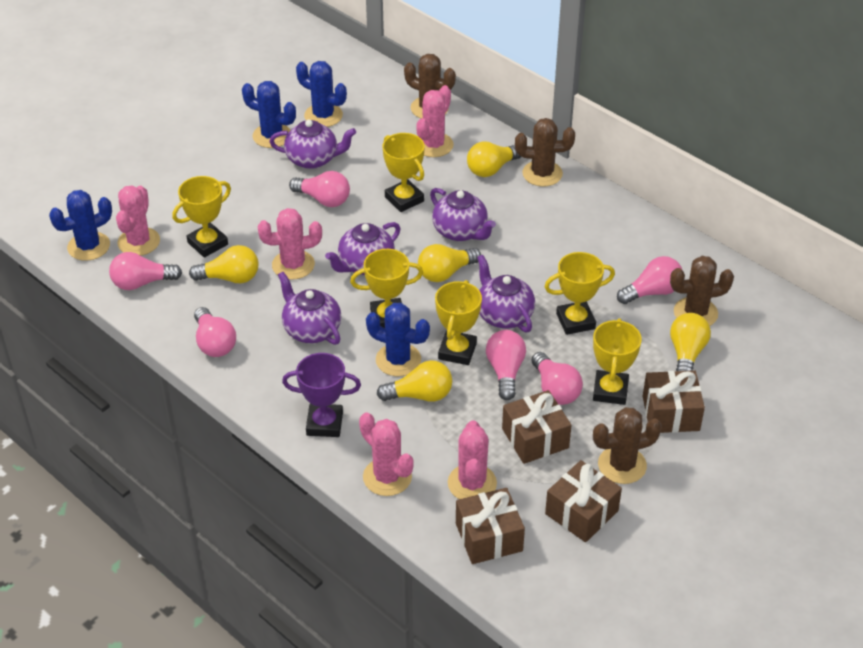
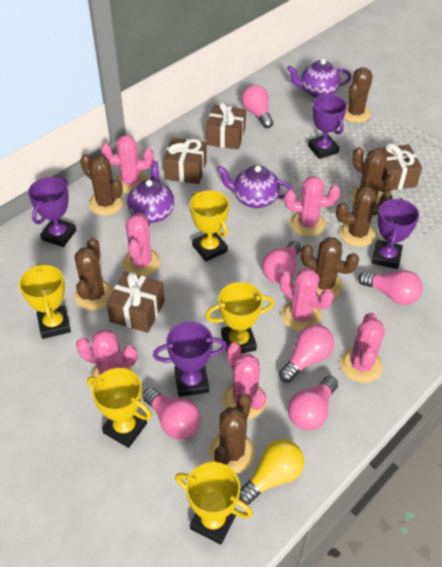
blue cactus: 4 -> 0
brown cactus: 4 -> 7
pink cactus: 5 -> 7
purple teapot: 5 -> 3
purple trophy: 1 -> 4
yellow light bulb: 5 -> 1
yellow trophy: 6 -> 5

